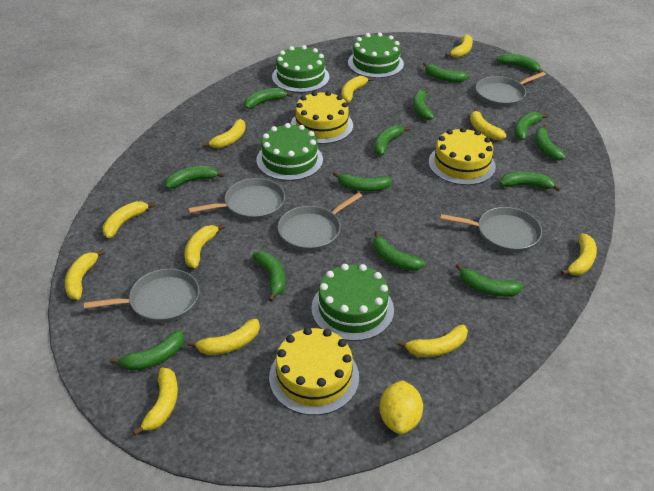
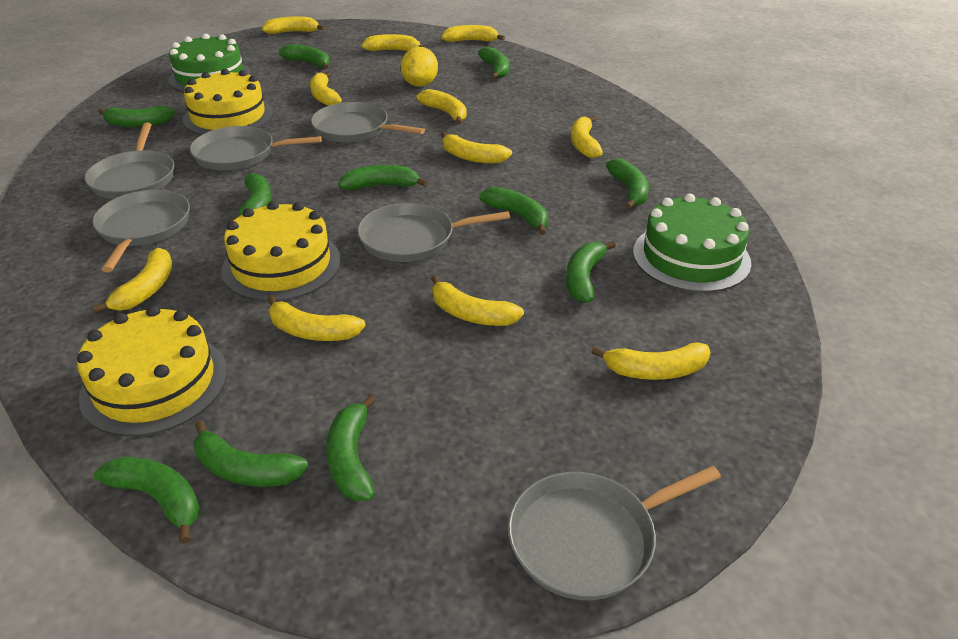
green banana: 14 -> 11
green cake: 4 -> 2
grey pan: 5 -> 6

